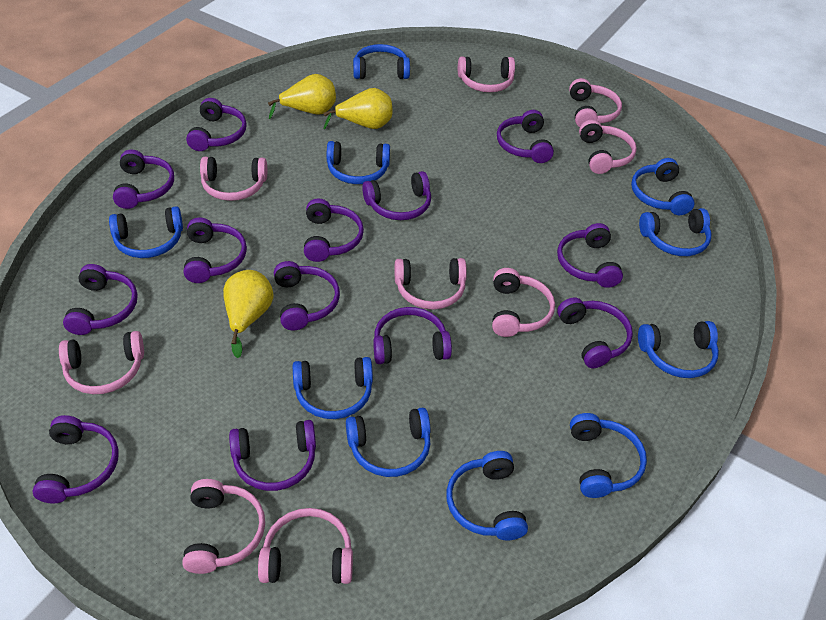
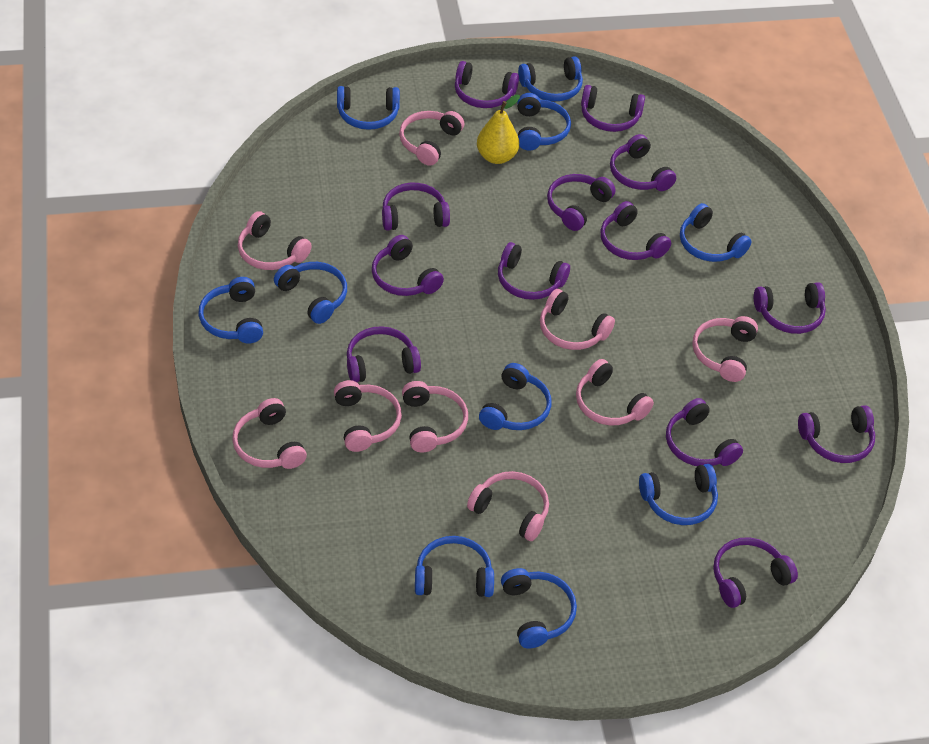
yellow pear: 3 -> 1

